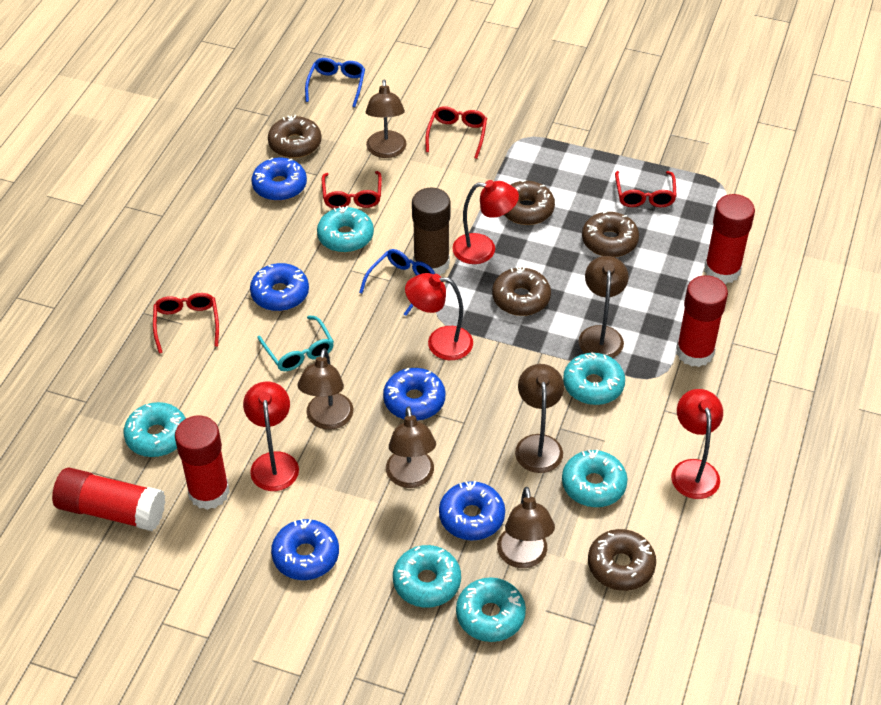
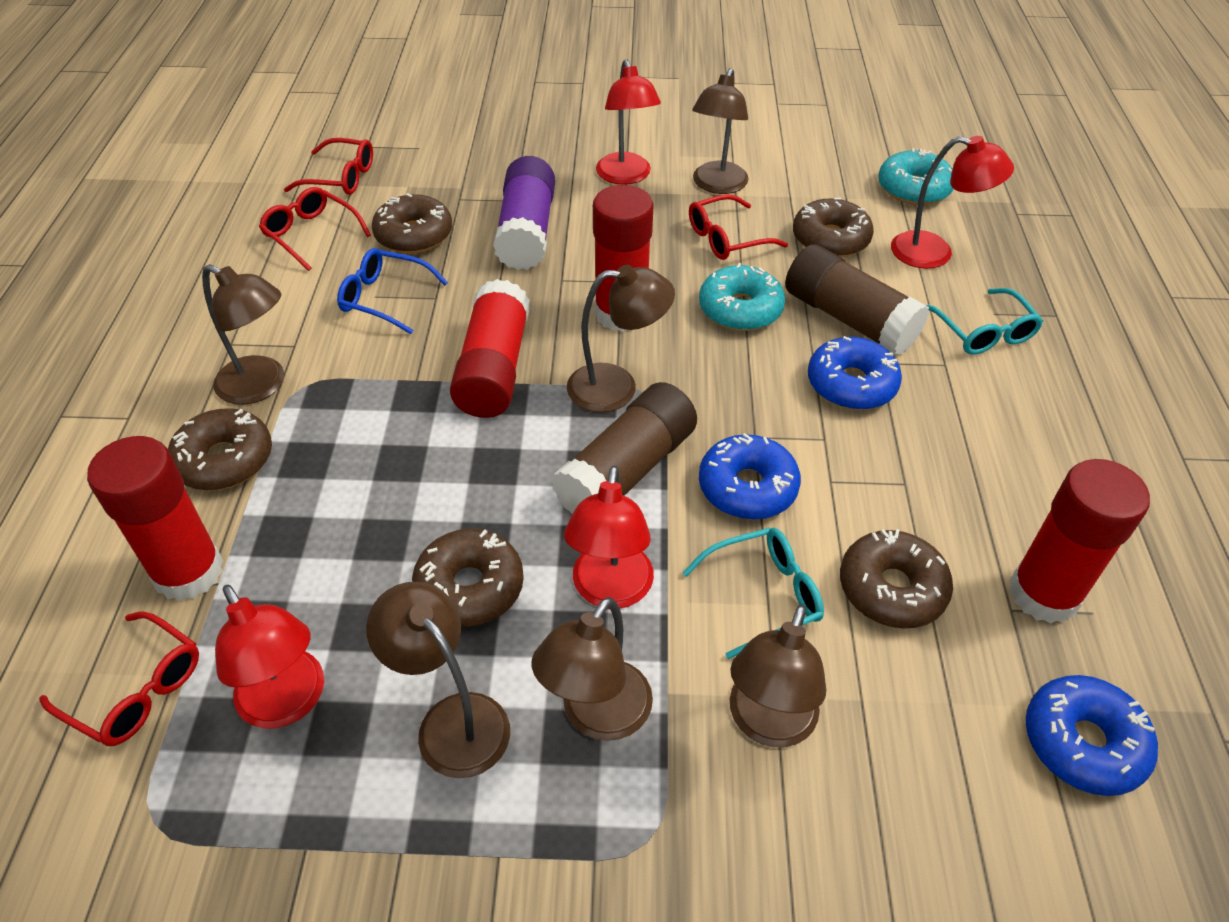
blue donut: 5 -> 3
blue glasses: 2 -> 1
brown glue stick: 1 -> 2
purple glue stick: 0 -> 1
turquoise donut: 6 -> 2
turquoise glasses: 1 -> 2

